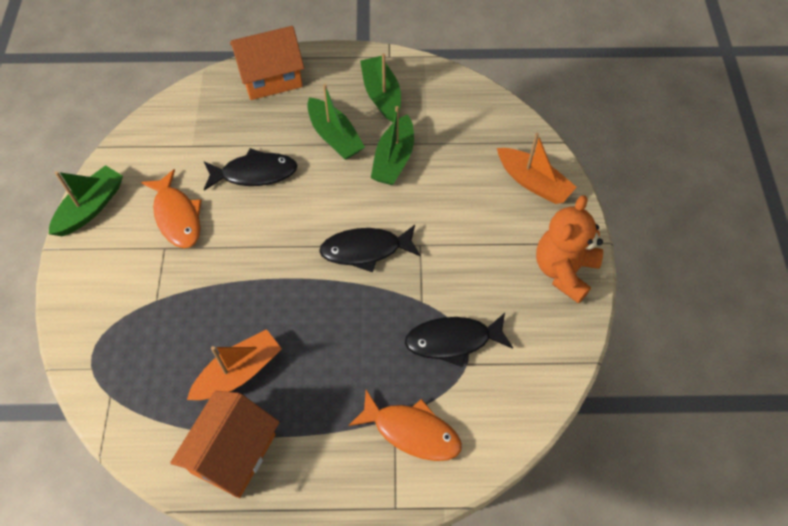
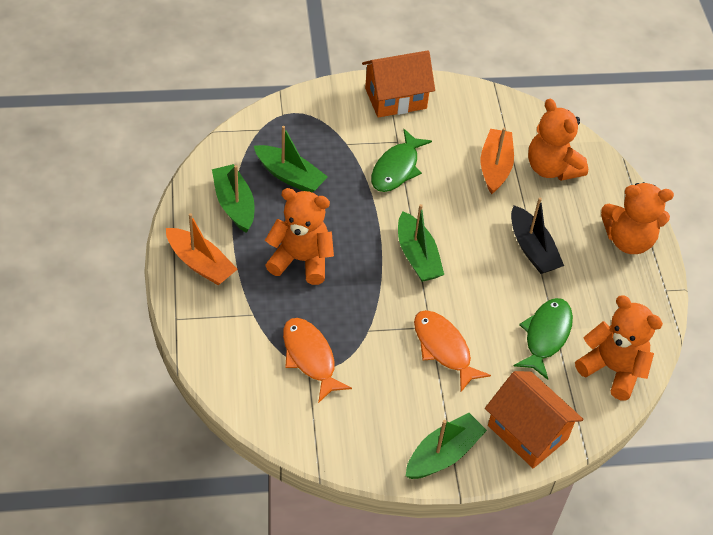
black boat: 0 -> 1
black fish: 3 -> 0
green fish: 0 -> 2
orange teddy bear: 1 -> 4

